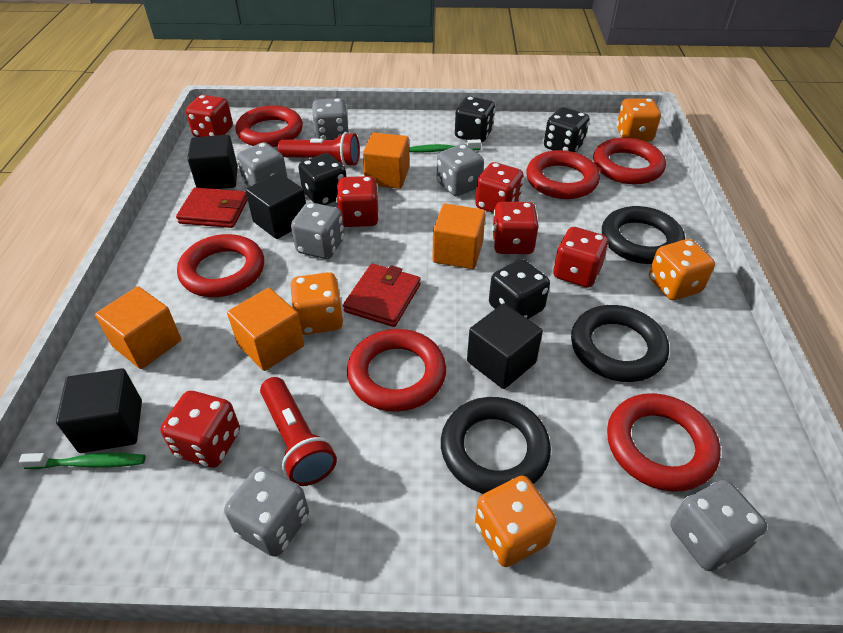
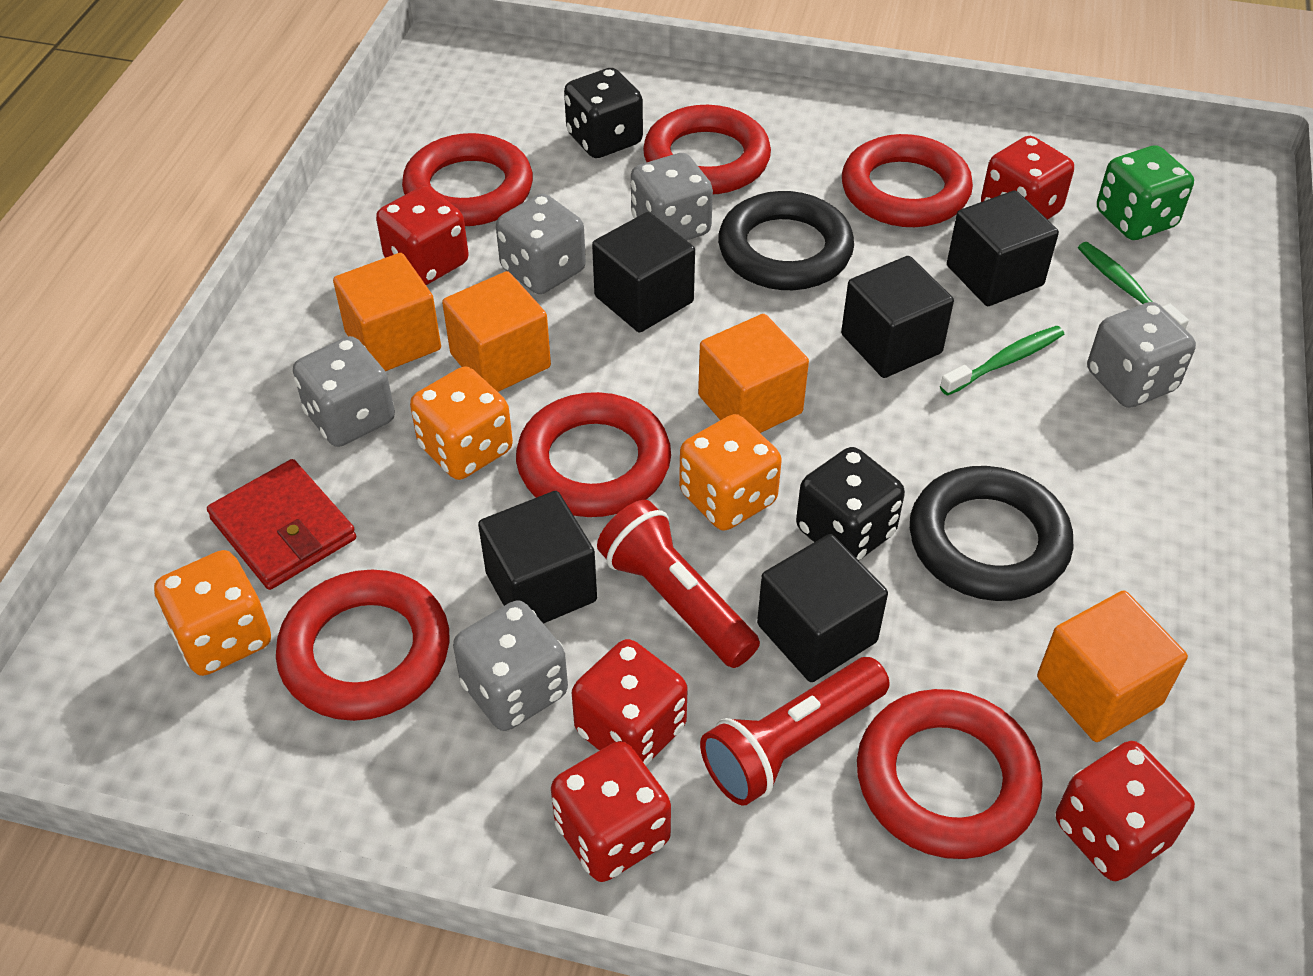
black cube: 4 -> 5
black dice: 4 -> 2
black ring: 3 -> 2
green dice: 0 -> 1
grey dice: 6 -> 5
orange dice: 4 -> 3
red dice: 6 -> 5
red wallet: 2 -> 1

